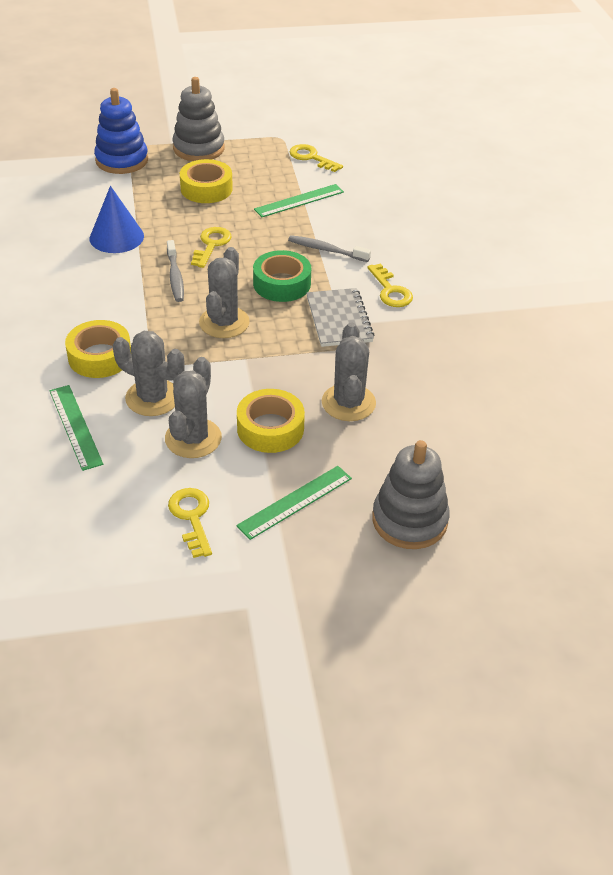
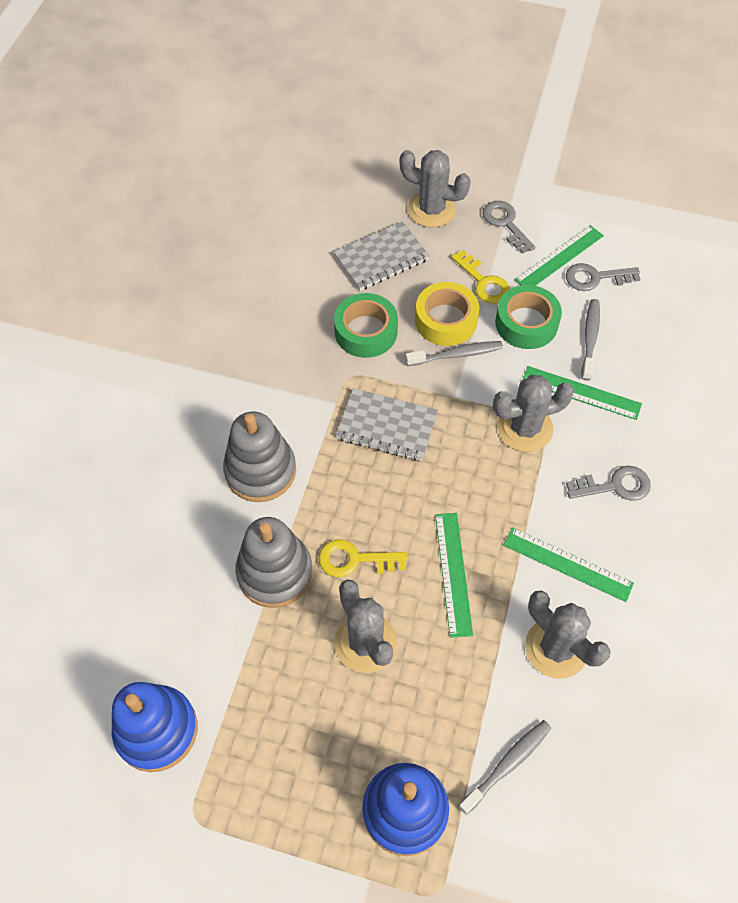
blue cone: 1 -> 0
blue stacking toy: 1 -> 2
green ruler: 3 -> 4
green tape: 1 -> 2
grey key: 0 -> 3
grey notebook: 1 -> 2
grey toothbrush: 2 -> 3
yellow key: 4 -> 2
yellow tape: 3 -> 1

